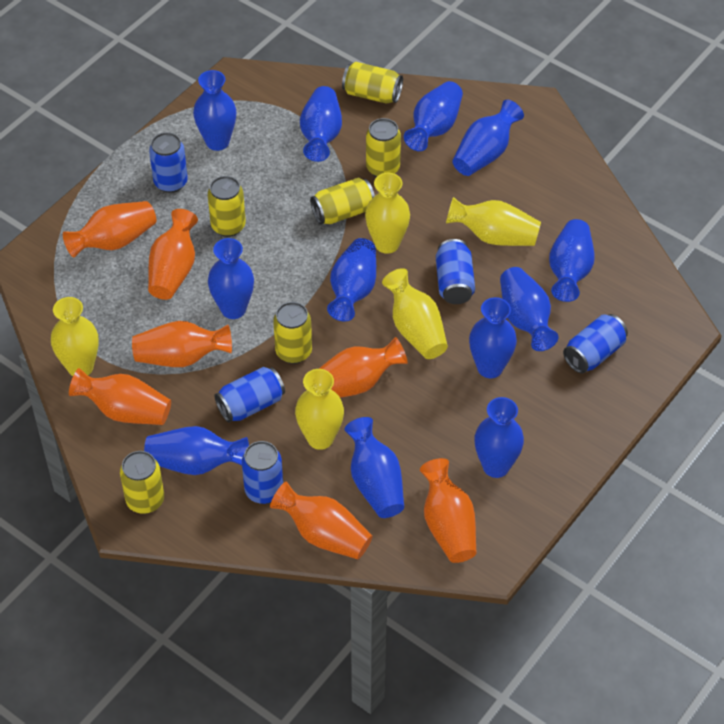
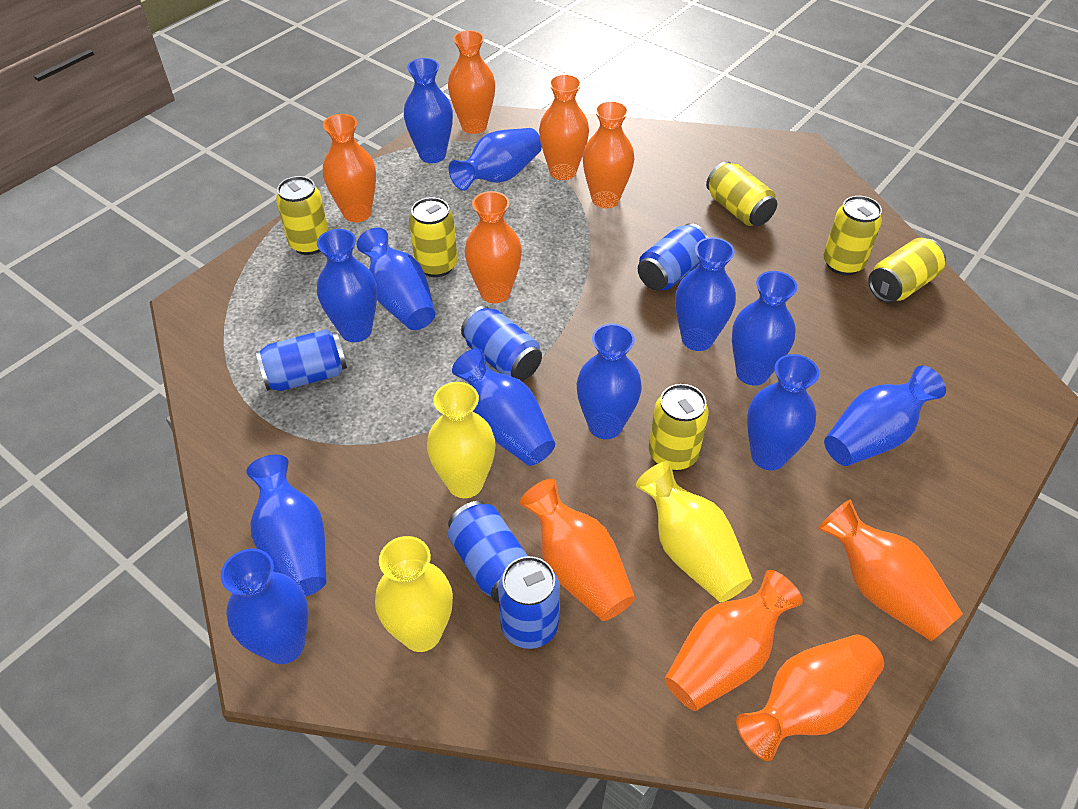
orange vase: 7 -> 9
yellow vase: 5 -> 3

